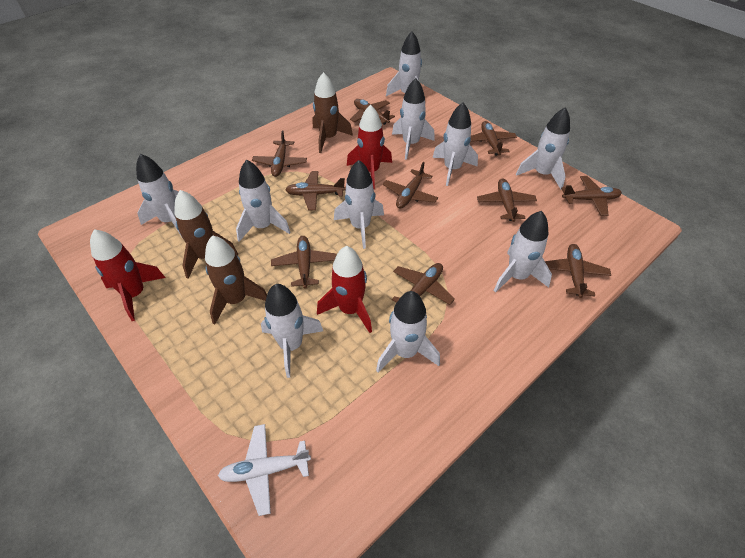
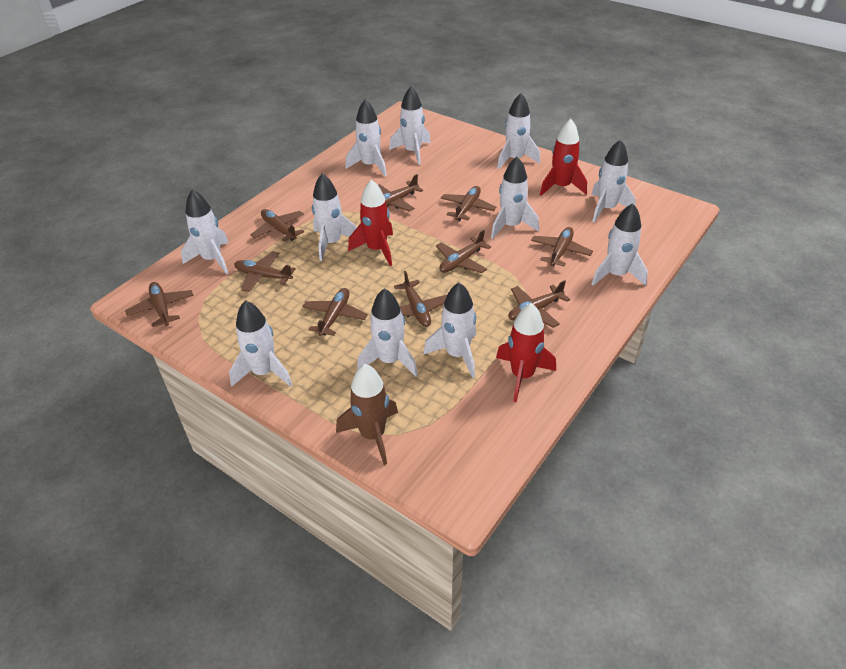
brown rocket: 3 -> 1
white plane: 1 -> 0
white rocket: 10 -> 11

